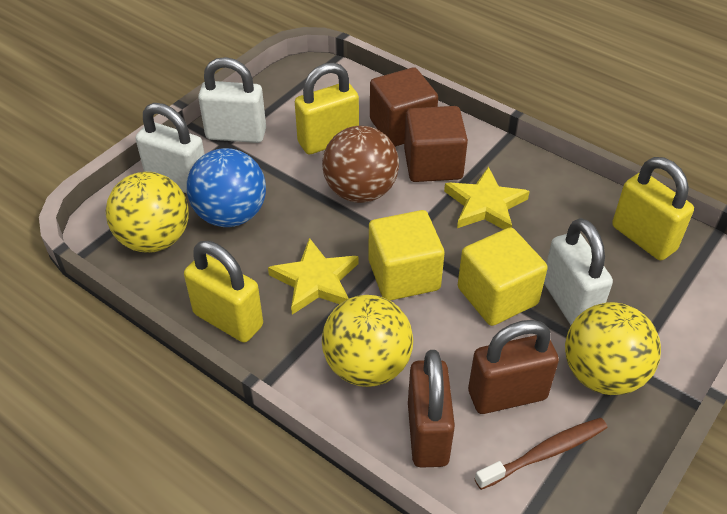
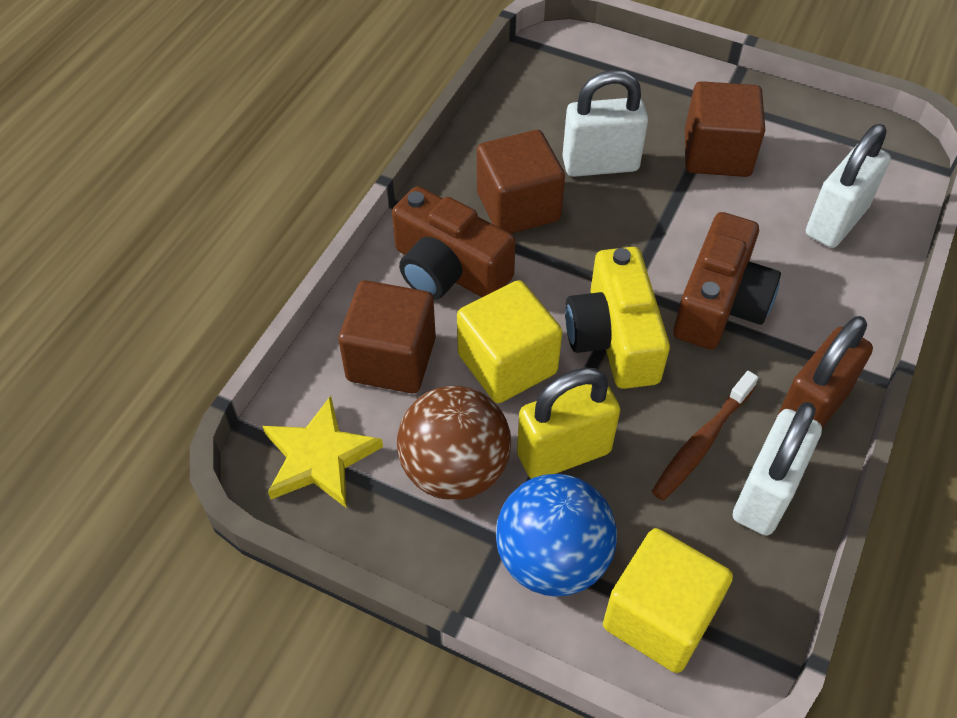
brown camera: 0 -> 2
brown cube: 2 -> 3
brown padlock: 2 -> 1
yellow ball: 3 -> 0
yellow camera: 0 -> 1
yellow padlock: 3 -> 1
yellow star: 2 -> 1

